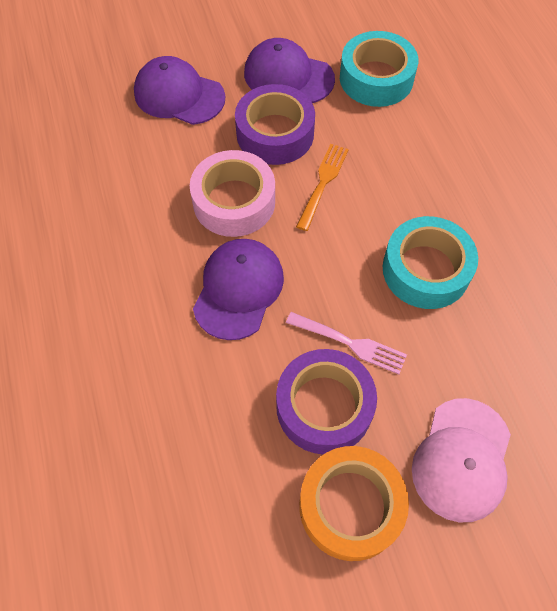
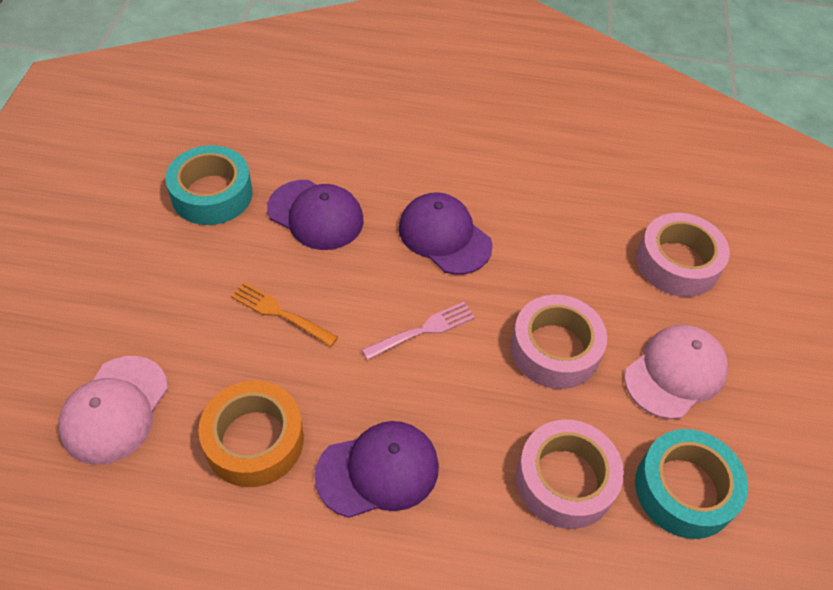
pink cap: 1 -> 2
pink tape: 1 -> 3
purple tape: 2 -> 0

